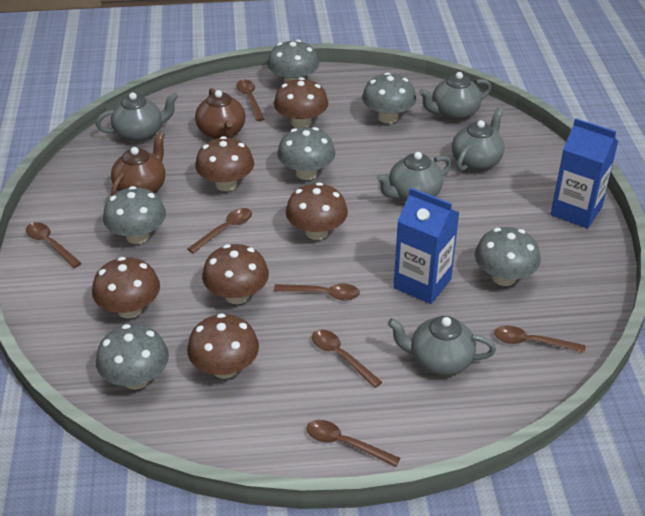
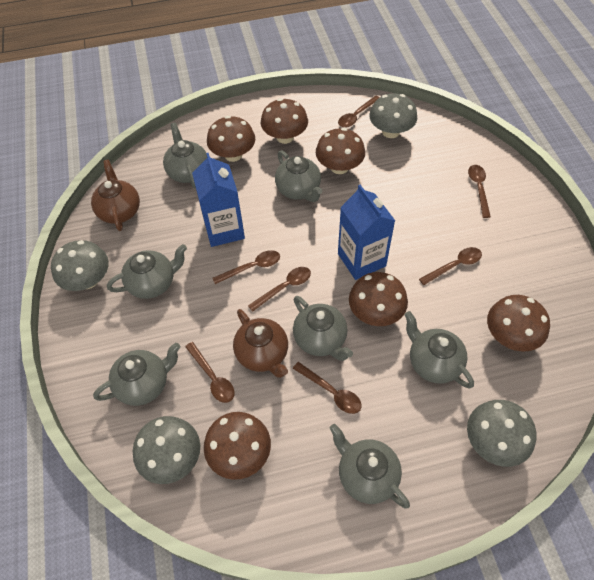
grey mushroom: 6 -> 4
grey teapot: 5 -> 7

